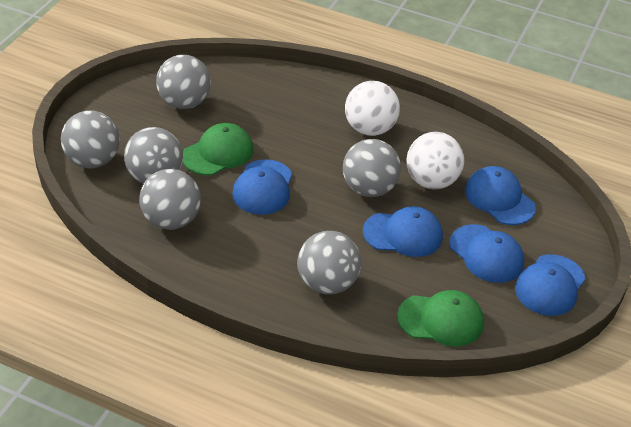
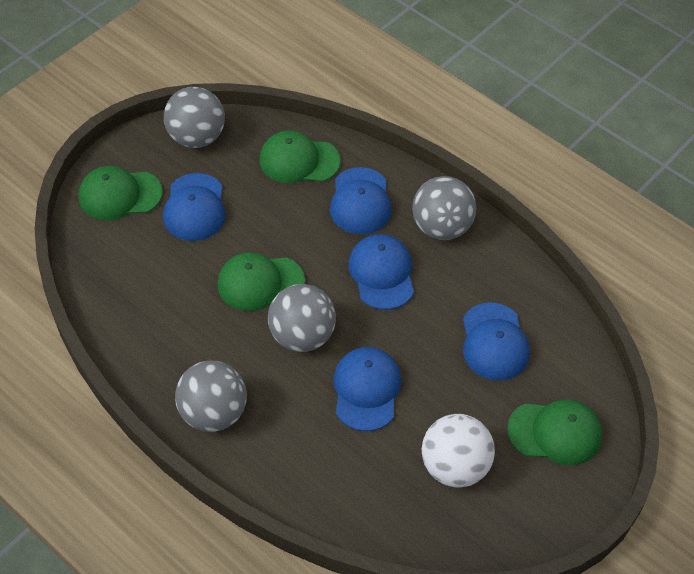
green cap: 2 -> 4
grey ball: 6 -> 4
white ball: 2 -> 1

